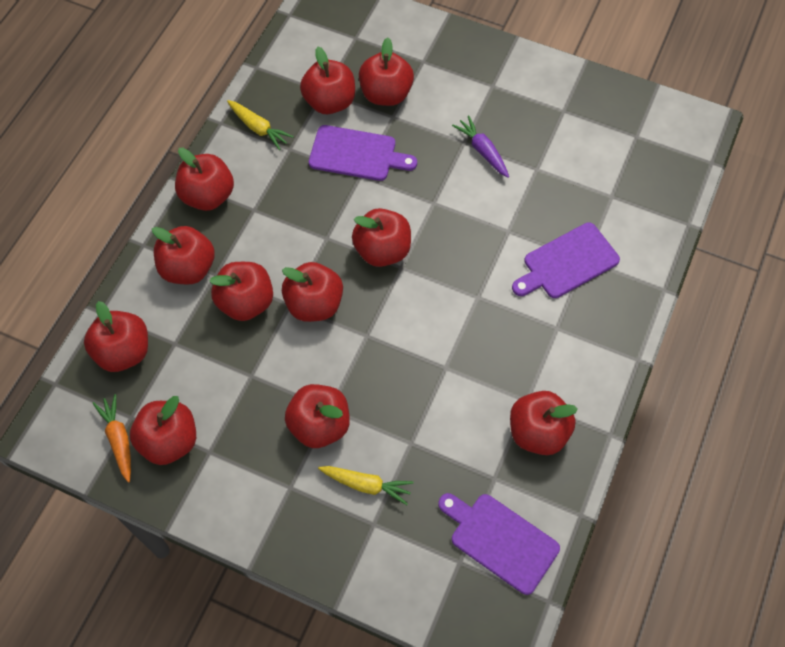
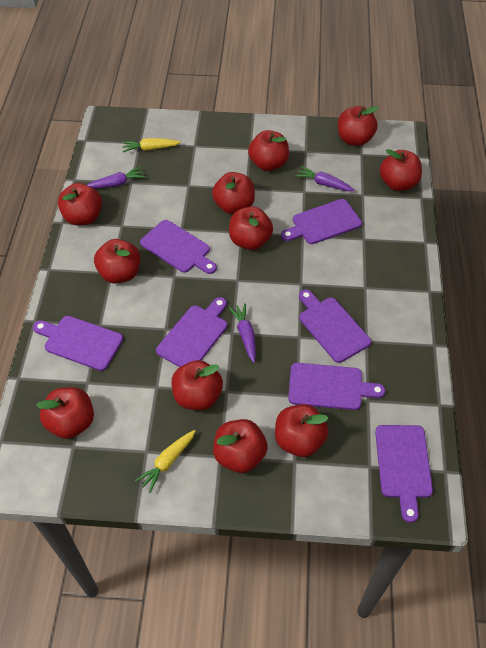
orange carrot: 1 -> 0
purple carrot: 1 -> 3
purple cutting board: 3 -> 7

